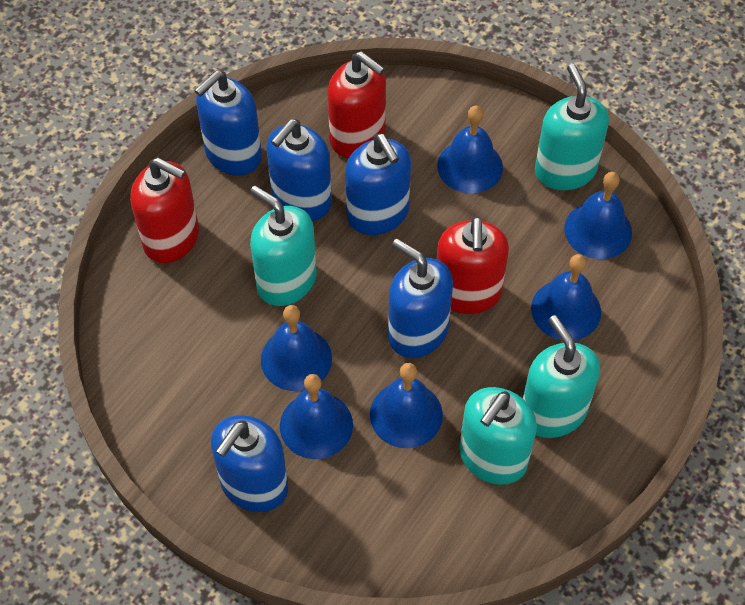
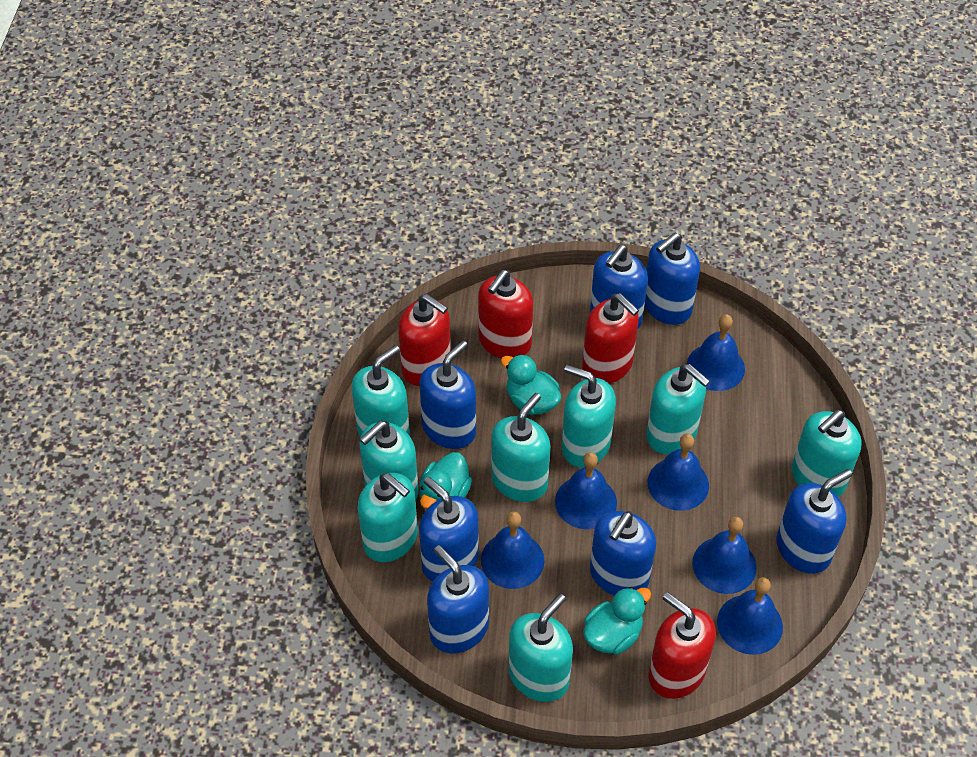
blue soap dispenser: 5 -> 7
red soap dispenser: 3 -> 4
turquoise duck: 0 -> 3
turquoise soap dispenser: 4 -> 8

